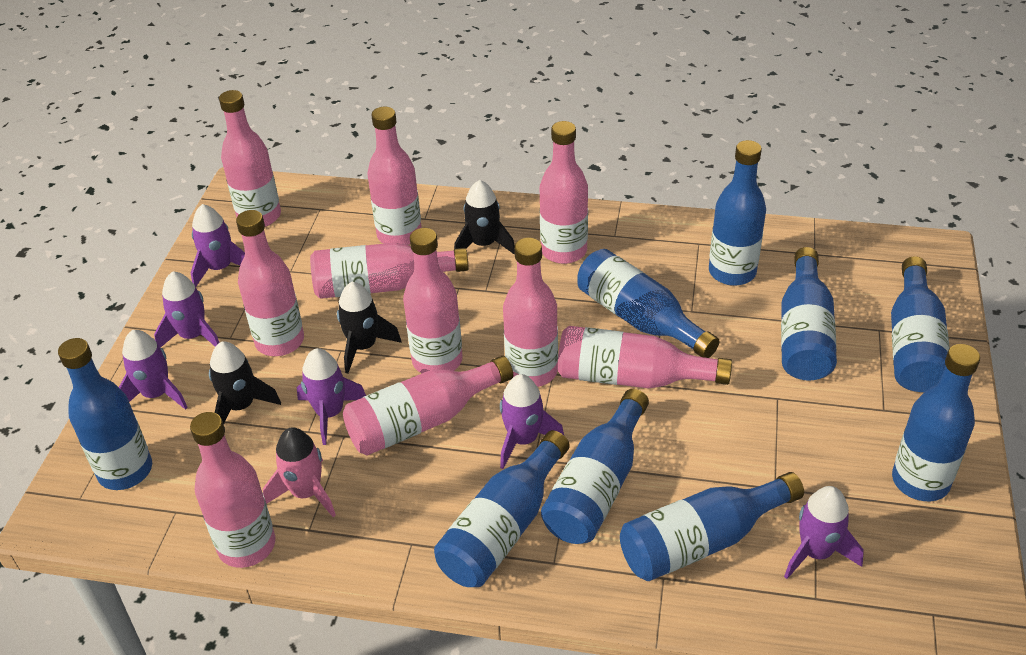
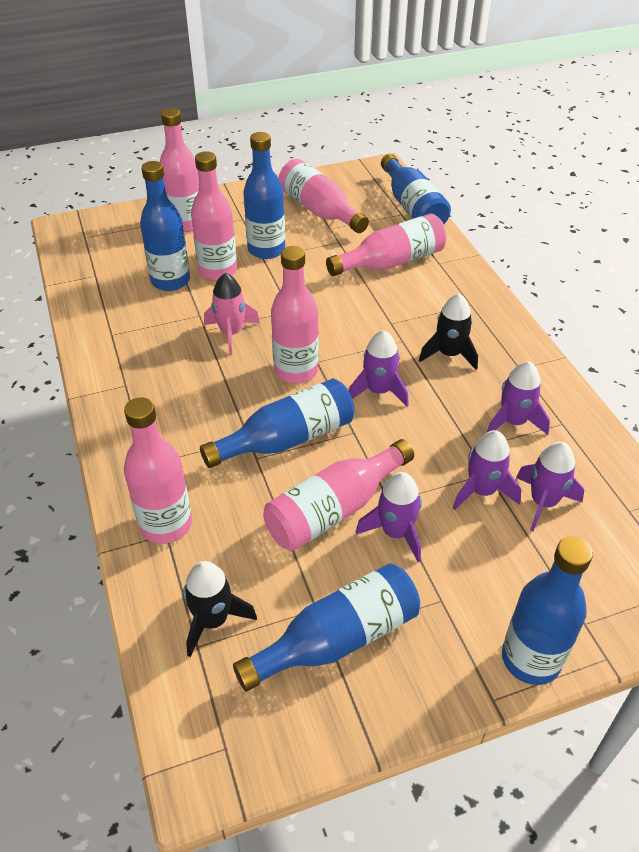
black rocket: 3 -> 2
blue bottle: 9 -> 6
pink bottle: 10 -> 7
purple rocket: 6 -> 5

